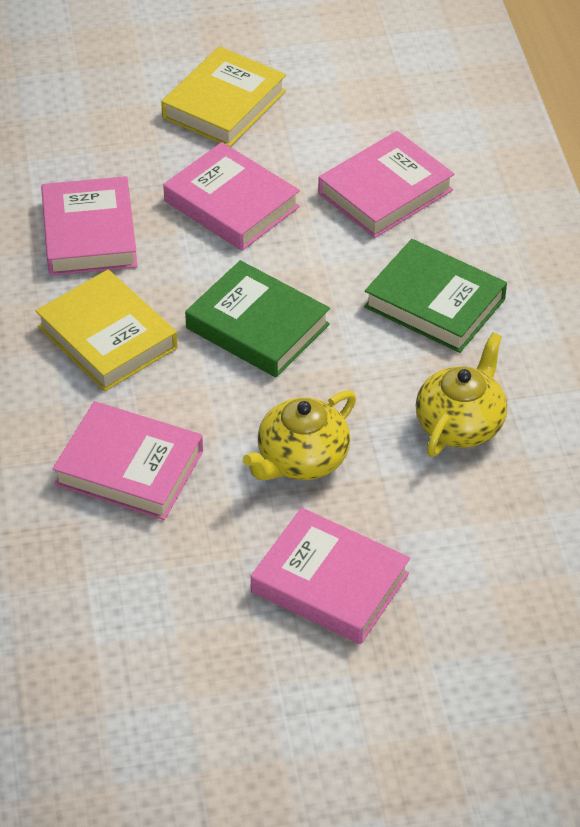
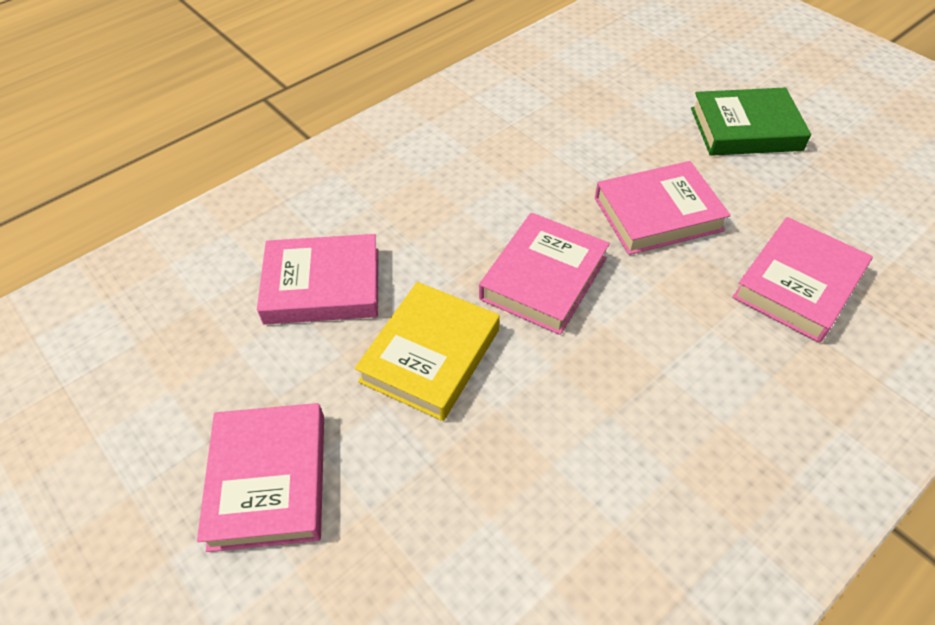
green book: 2 -> 1
yellow book: 2 -> 1
yellow teapot: 2 -> 0

